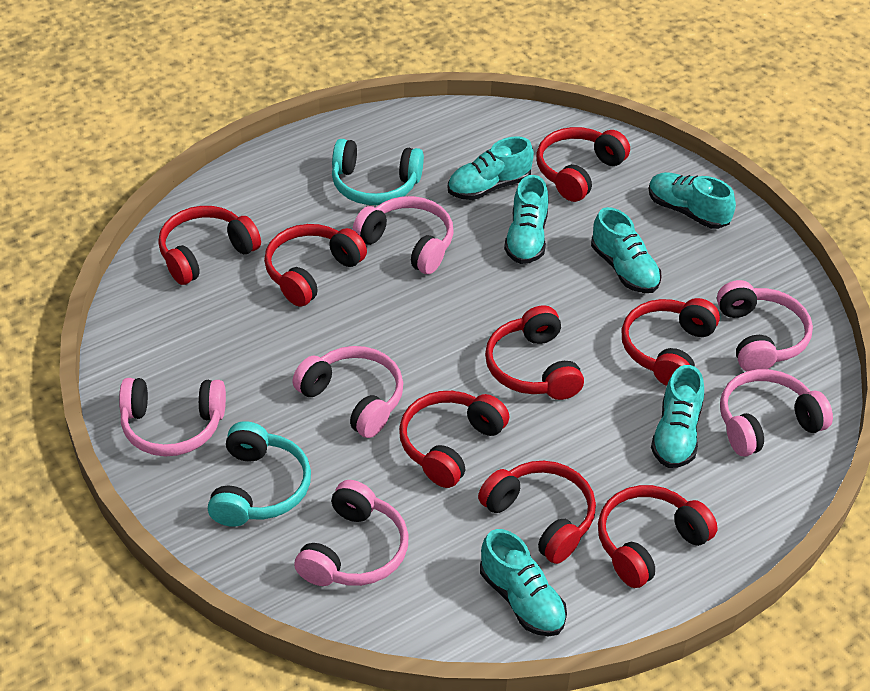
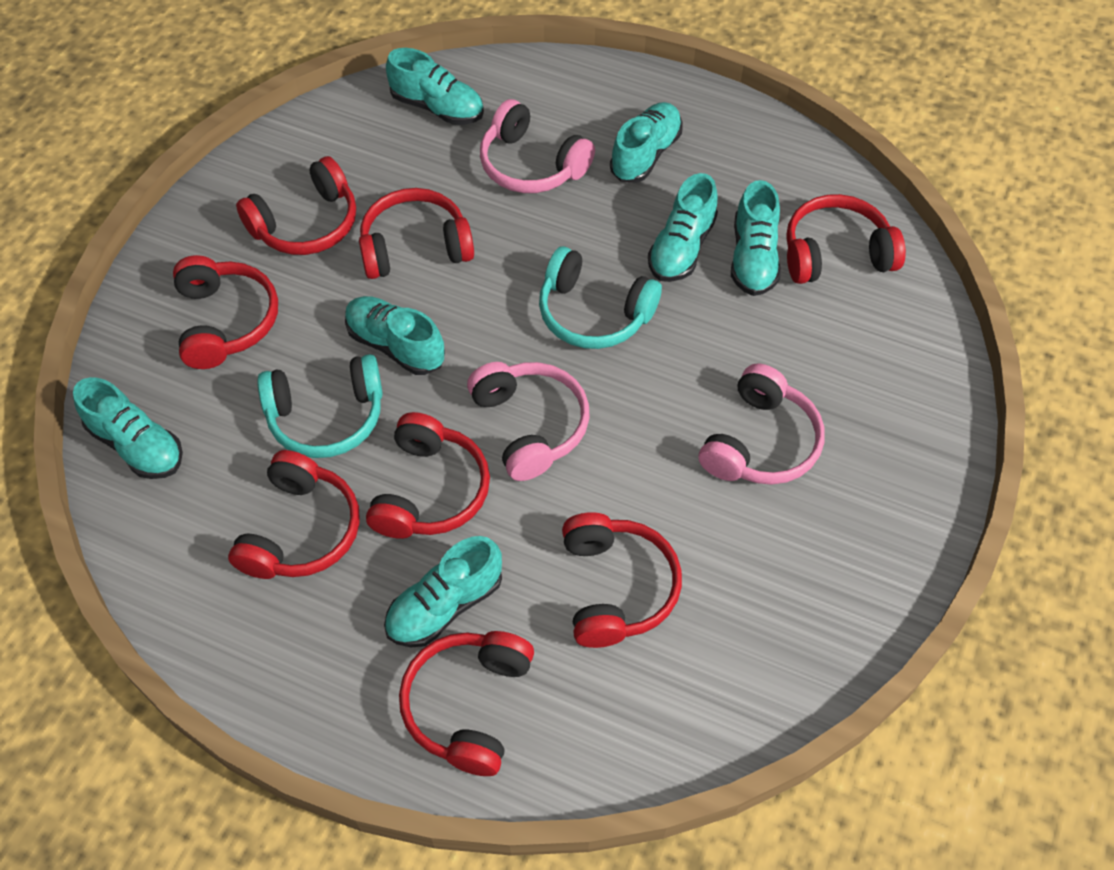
pink headphones: 6 -> 3
turquoise shoe: 6 -> 7

